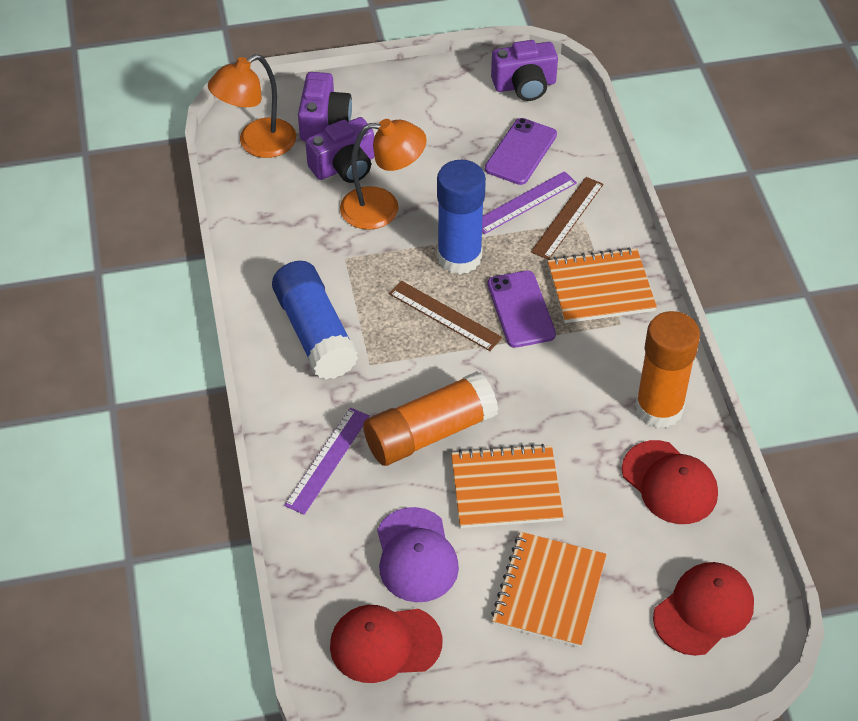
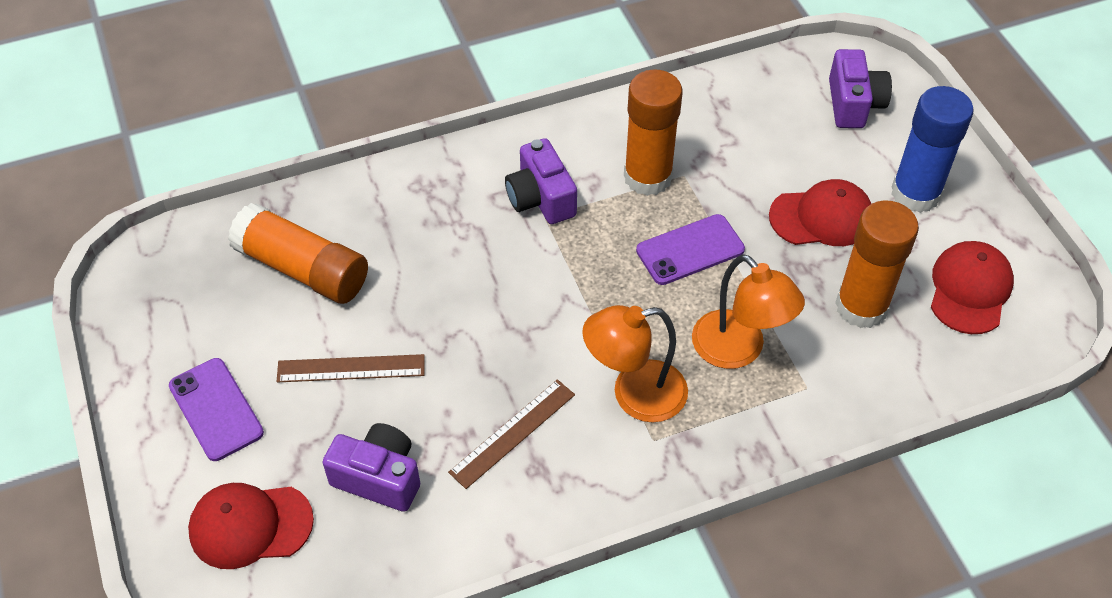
blue glue stick: 2 -> 1
orange glue stick: 2 -> 3
orange notebook: 3 -> 0
purple cap: 1 -> 0
purple ruler: 2 -> 0

